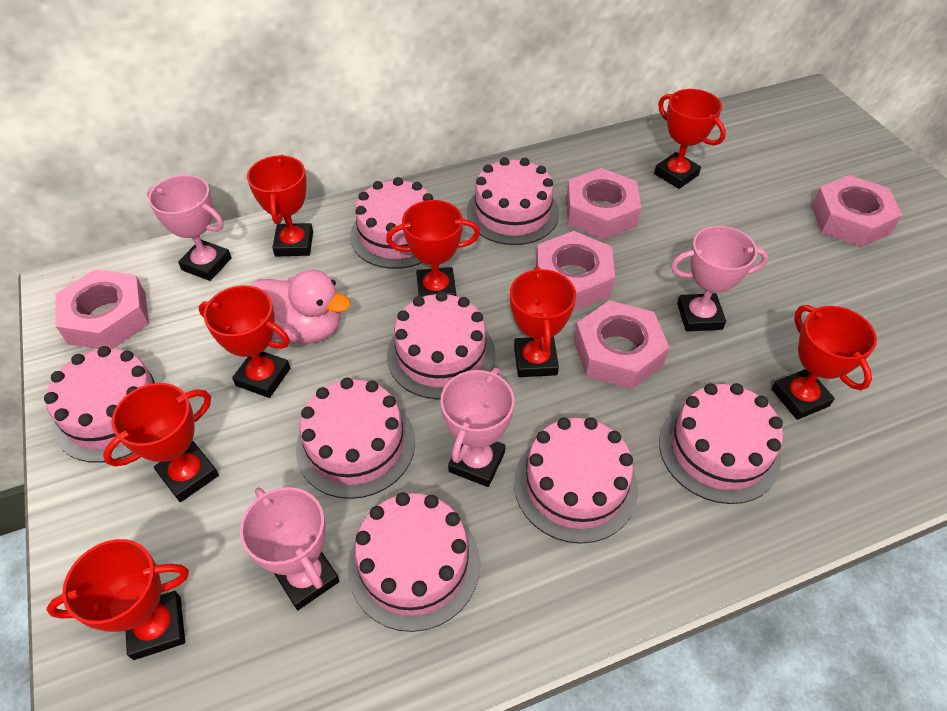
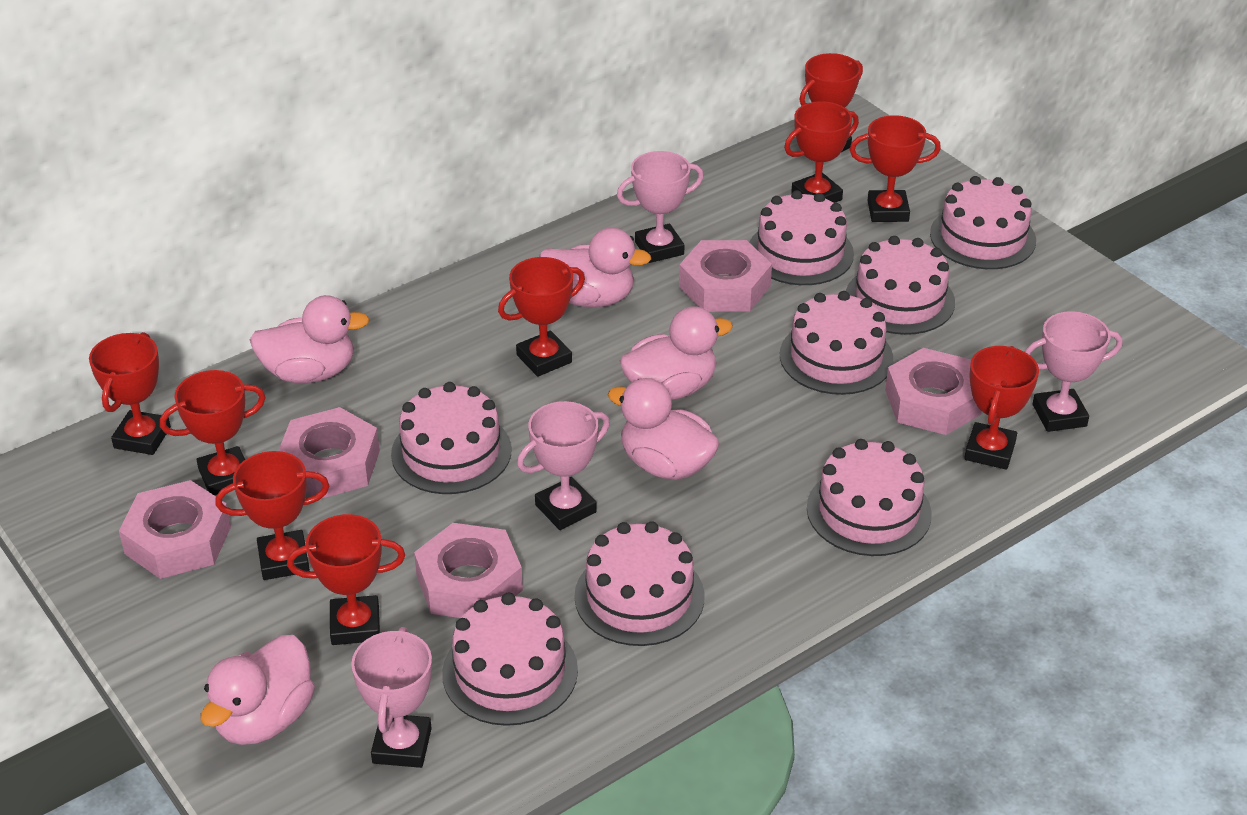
pink duck: 1 -> 5
red trophy: 8 -> 9

